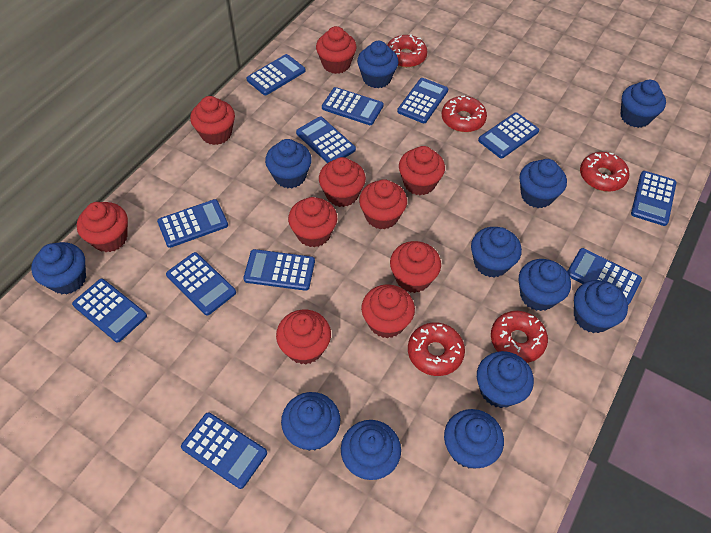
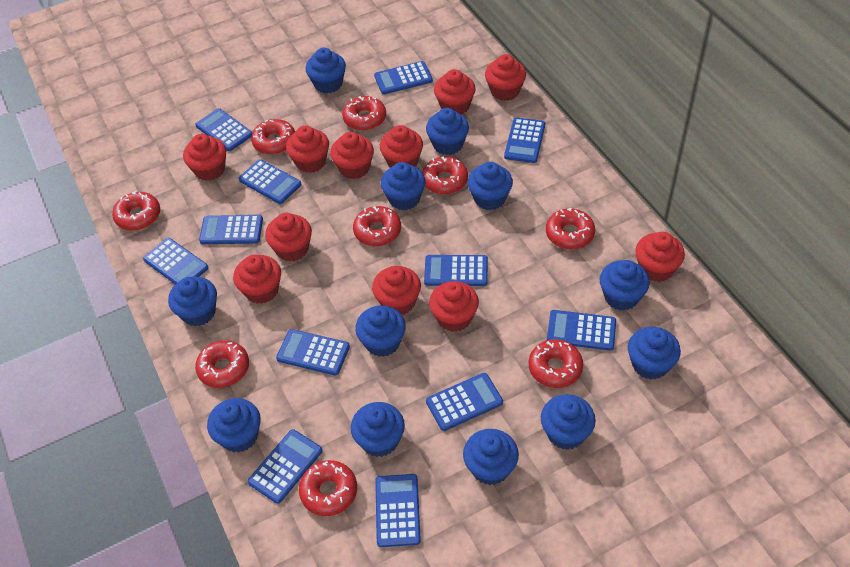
red cupcake: 10 -> 11
red donut: 5 -> 9

